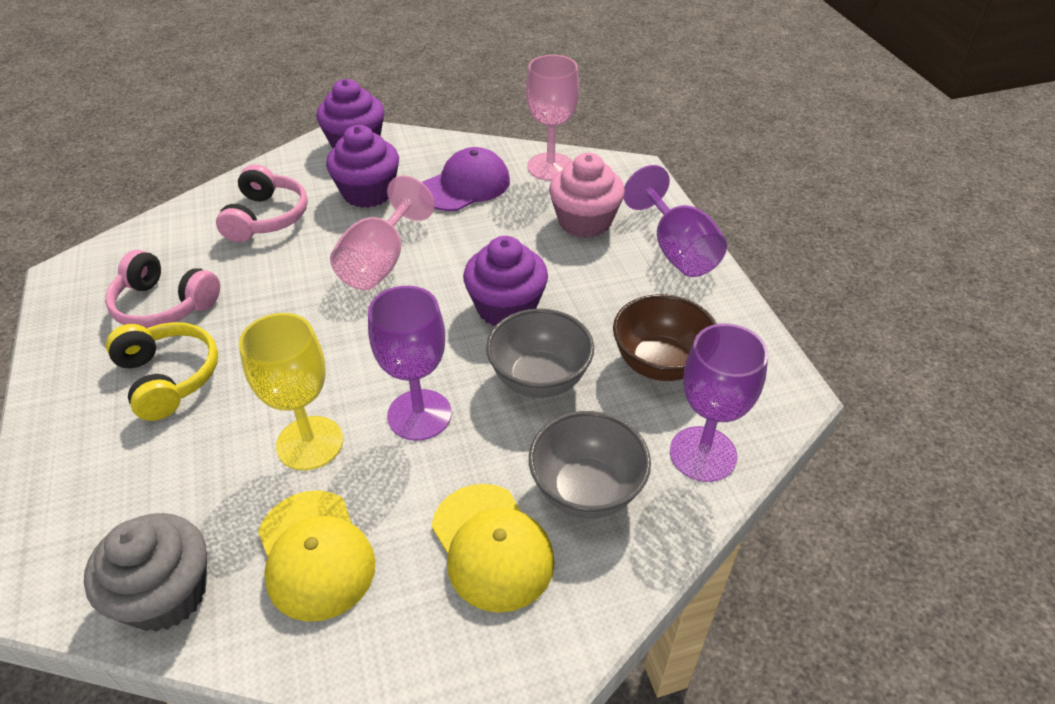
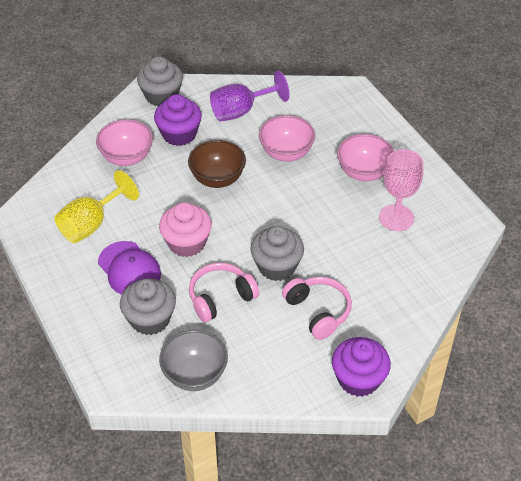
grey bowl: 2 -> 1
grey cupcake: 1 -> 3
pink bowl: 0 -> 3
pink goblet: 2 -> 1
purple cupcake: 3 -> 2
purple goblet: 3 -> 1
yellow cap: 2 -> 0
yellow headphones: 1 -> 0

